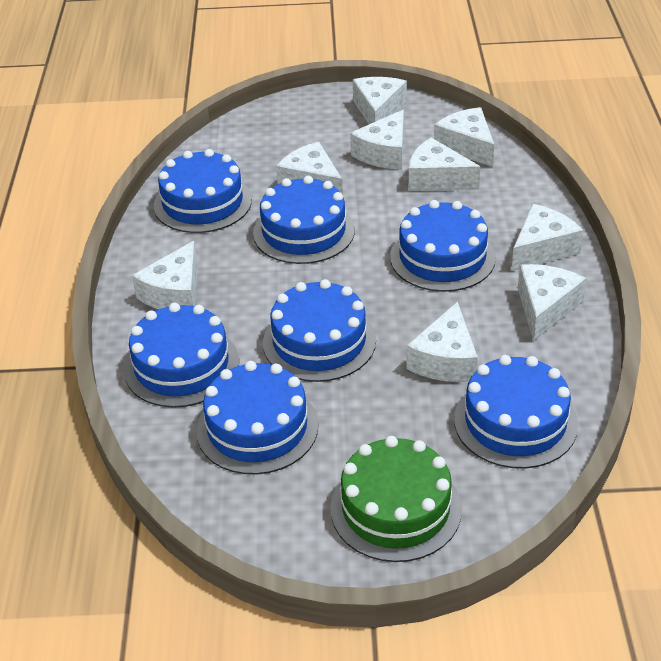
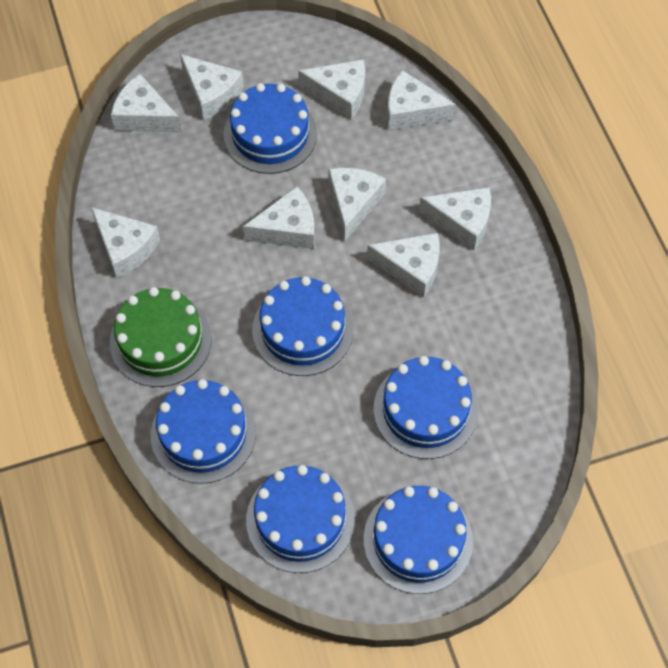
blue cake: 7 -> 6

